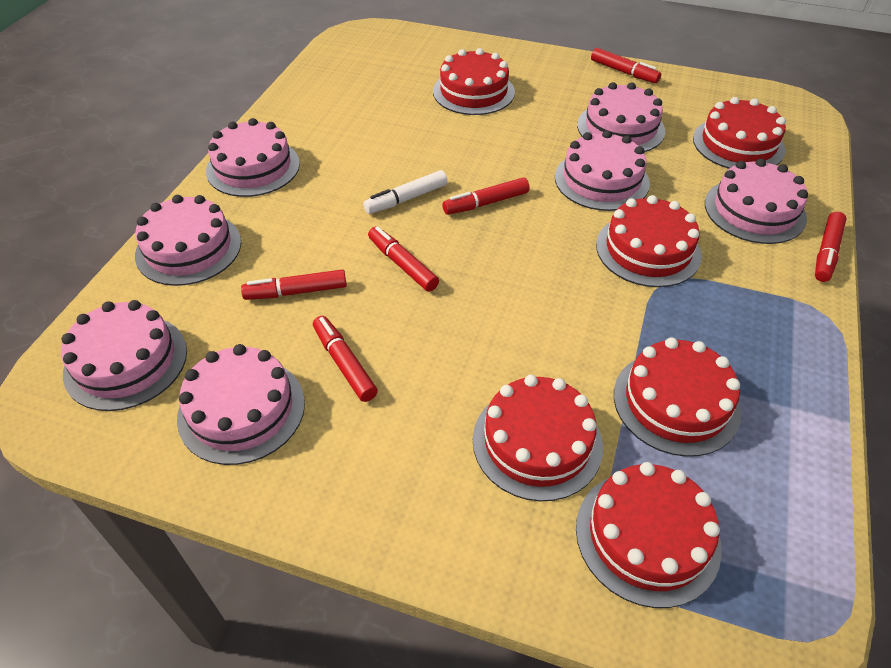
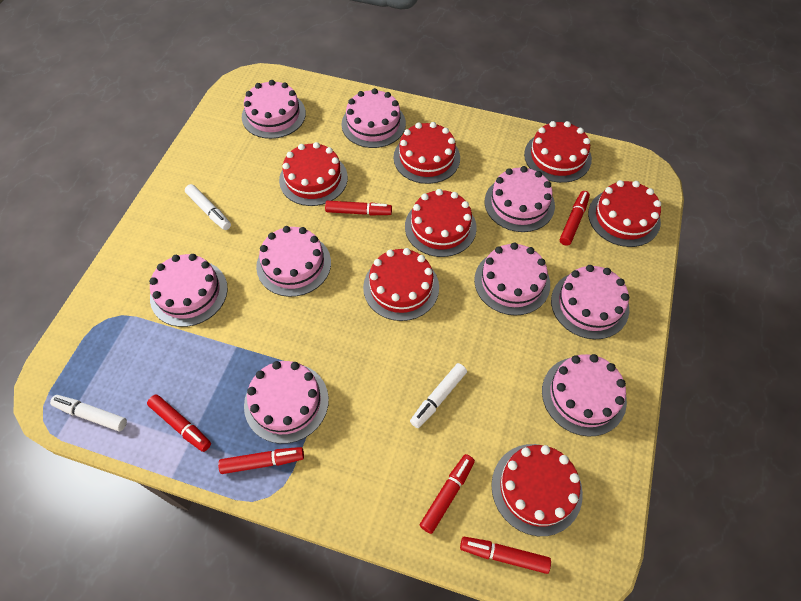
pink cake: 7 -> 9
red cake: 6 -> 7
white marker: 1 -> 3

